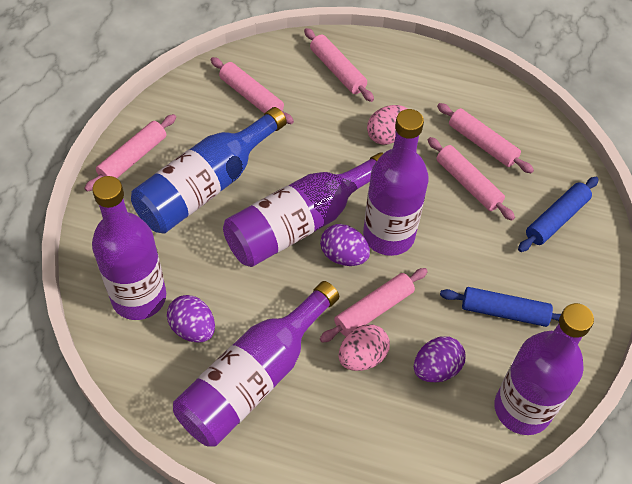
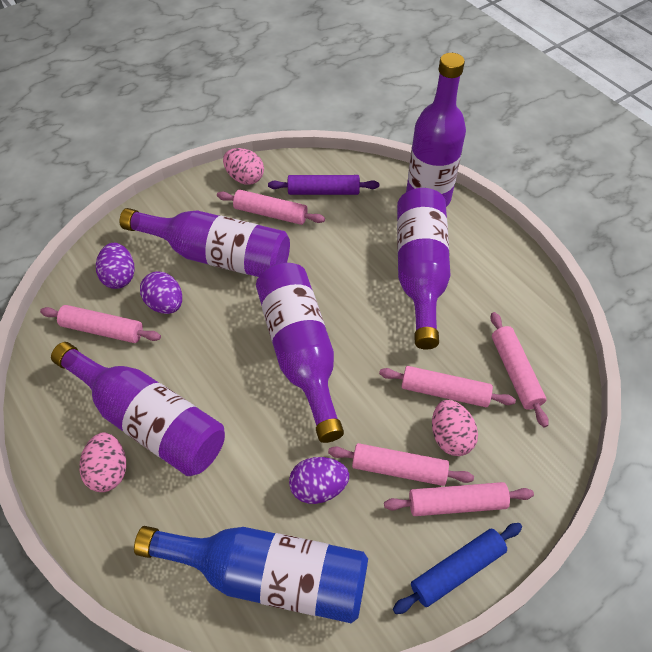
blue rolling pin: 2 -> 1
pink egg: 2 -> 3
purple rolling pin: 0 -> 1

